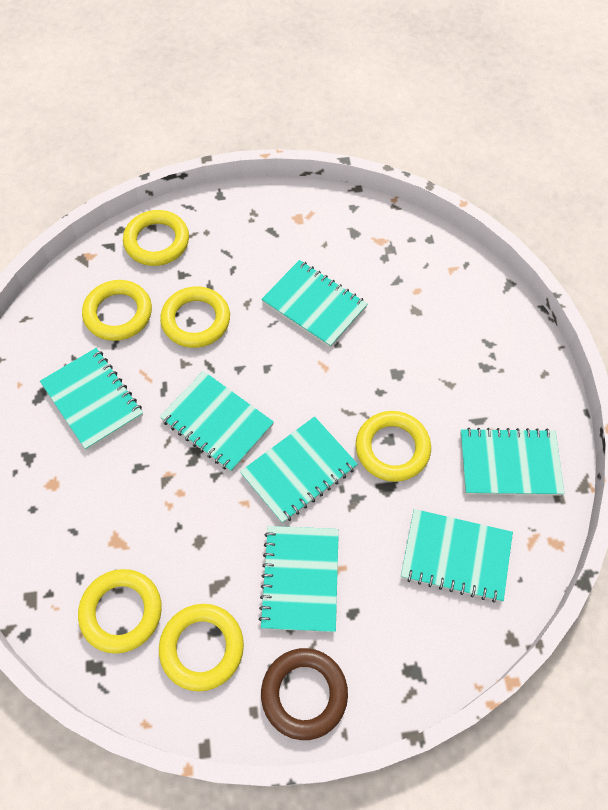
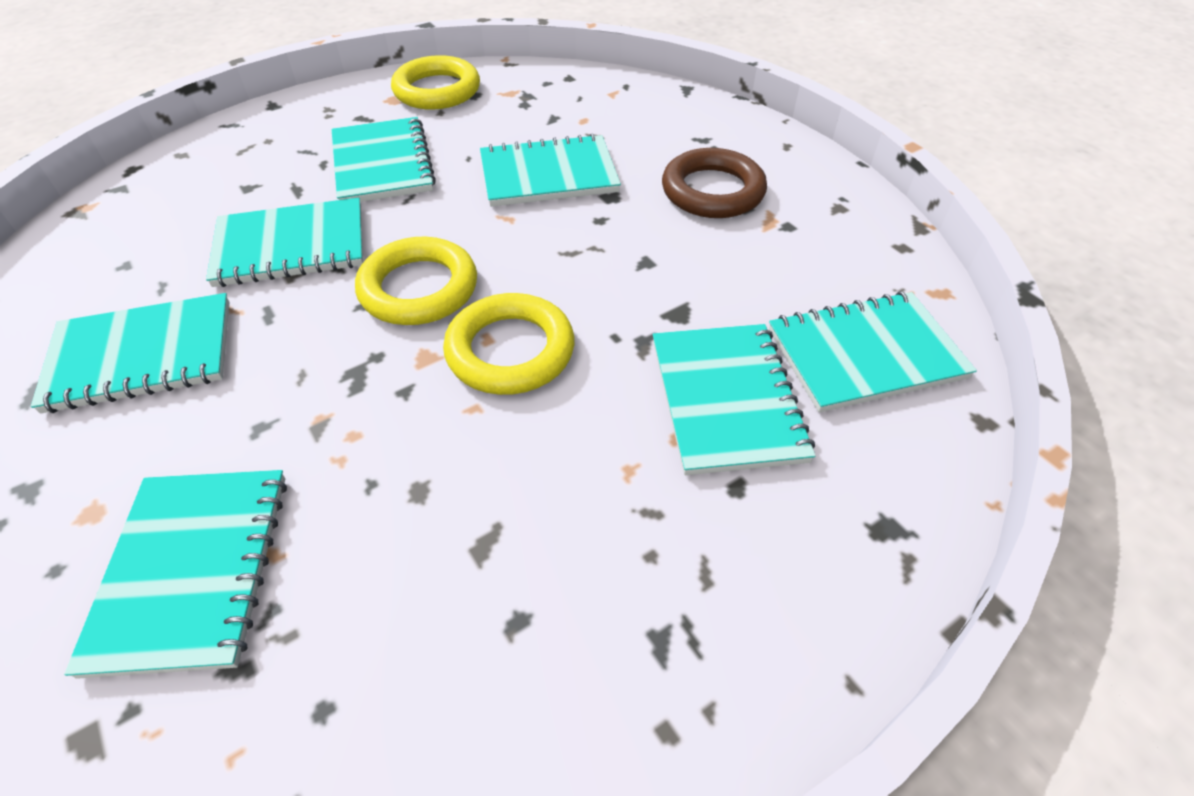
yellow ring: 6 -> 3

